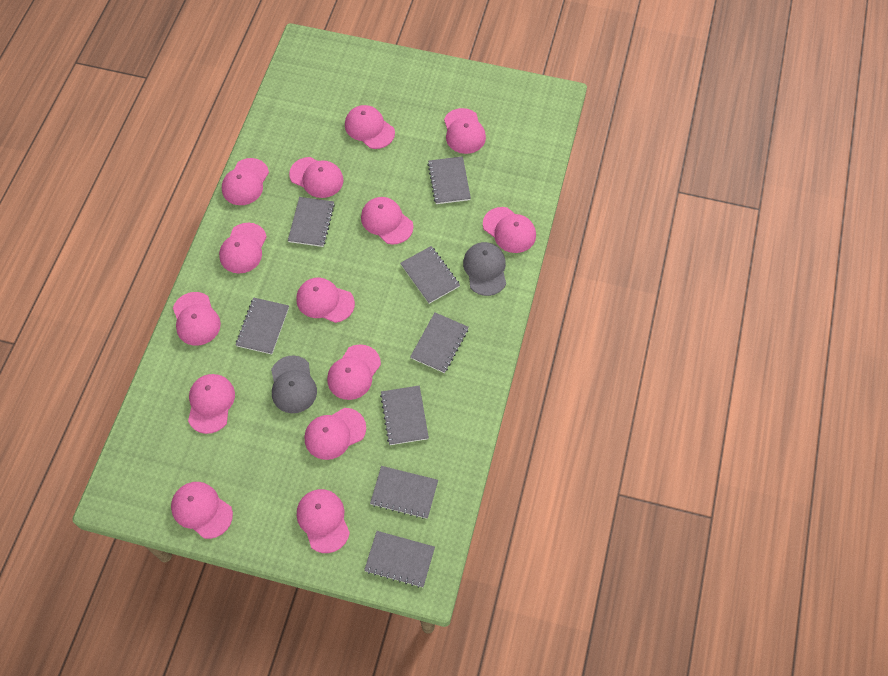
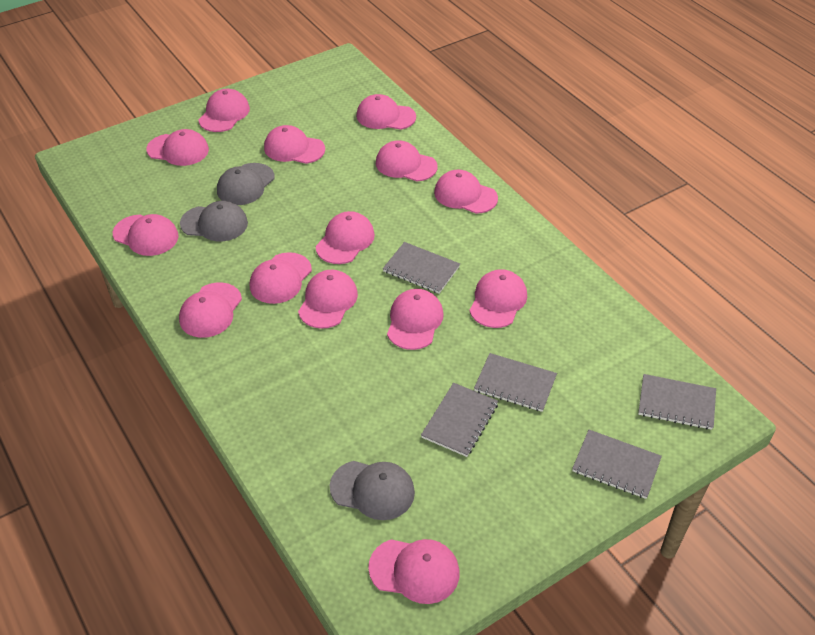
grey cap: 2 -> 3
grey notebook: 8 -> 5

